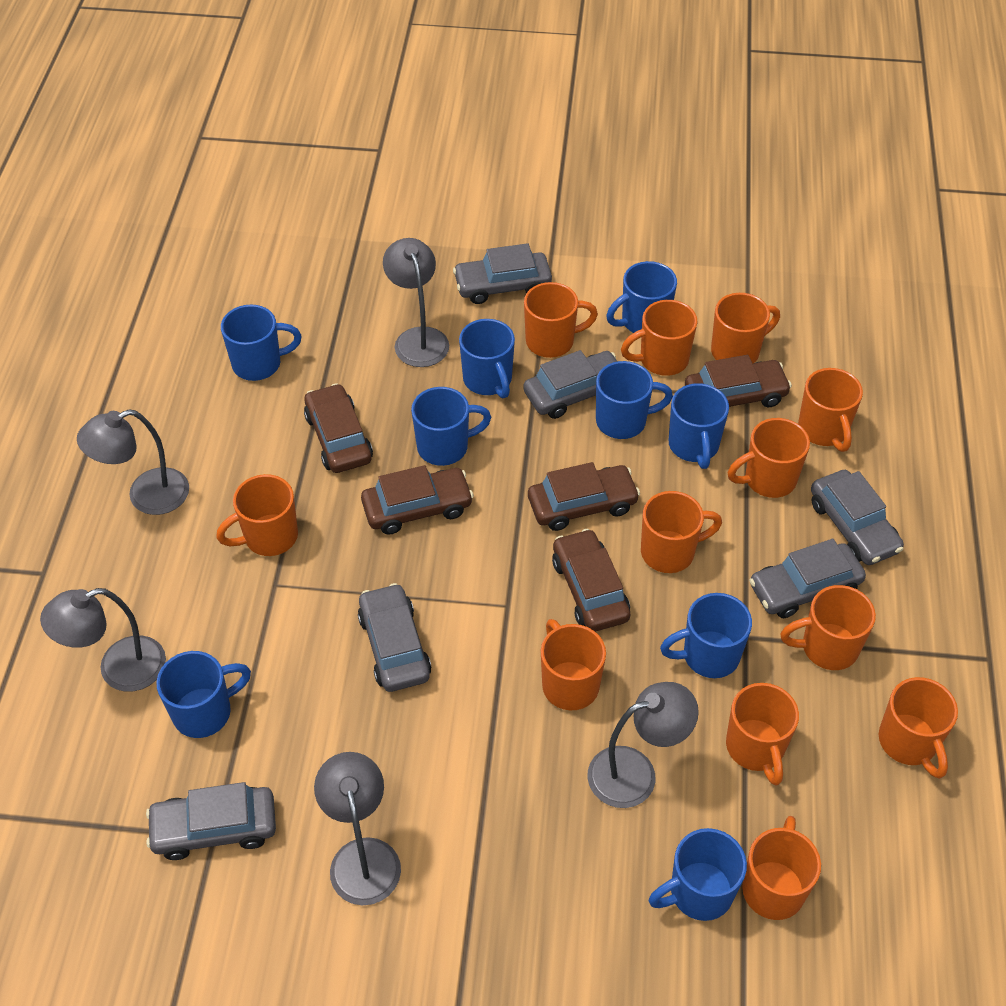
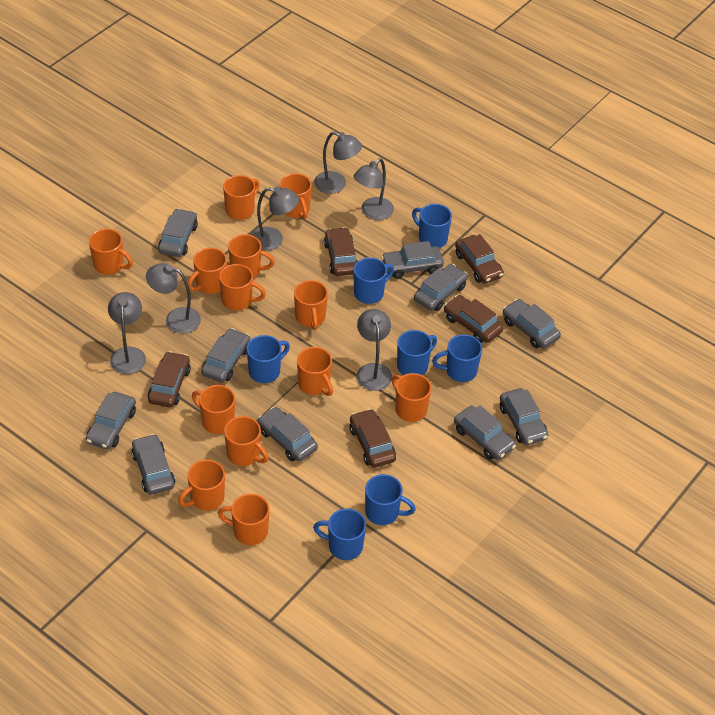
blue mug: 9 -> 7
grey car: 6 -> 10
grey lamp: 5 -> 6
orange mug: 12 -> 13

